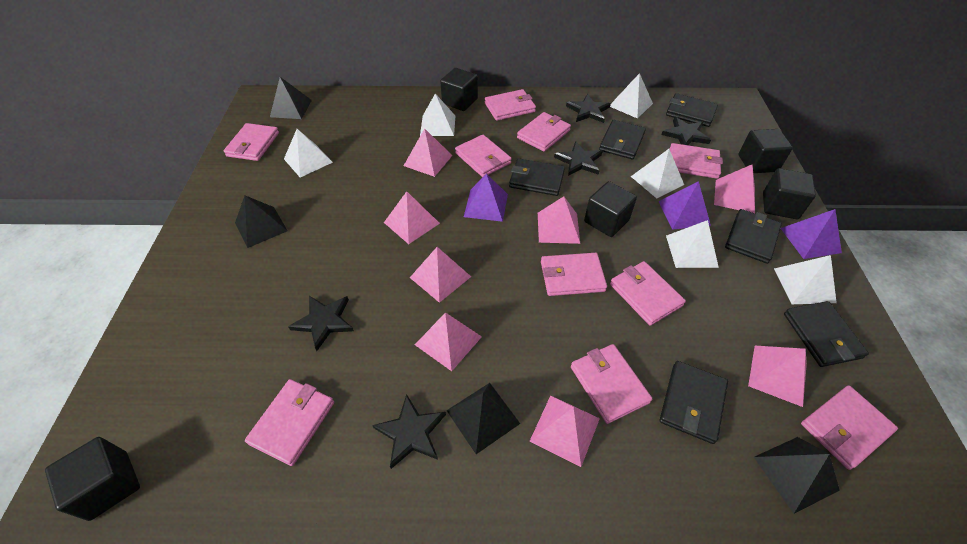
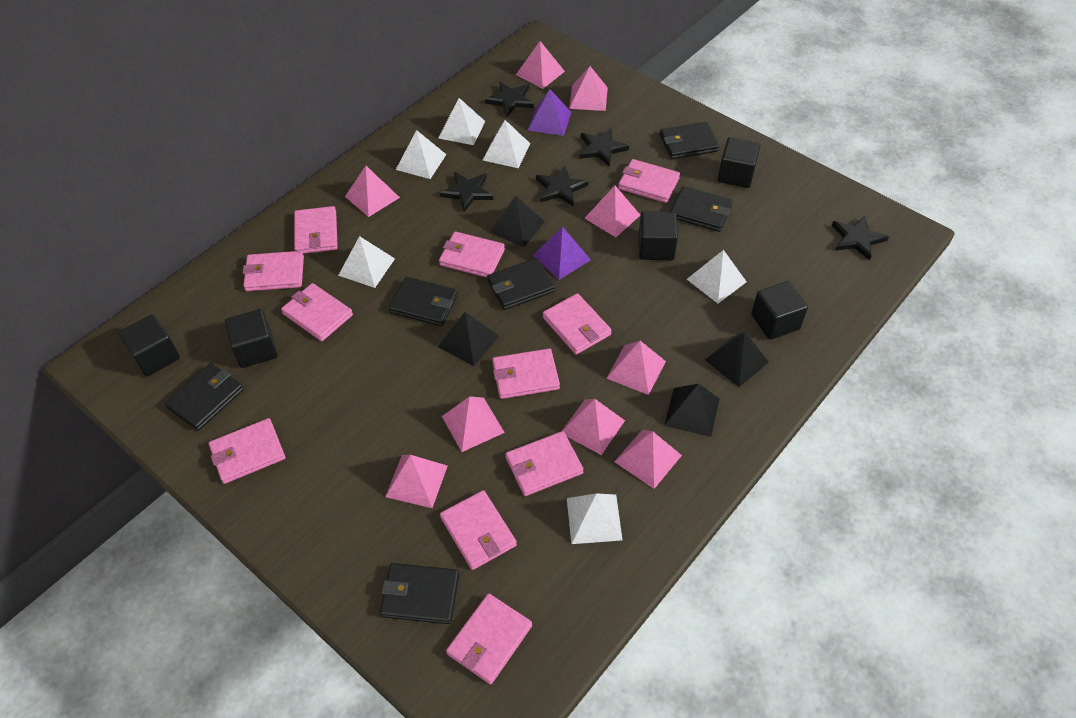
pink pyramid: 8 -> 9
pink wallet: 10 -> 11
purple pyramid: 3 -> 2

